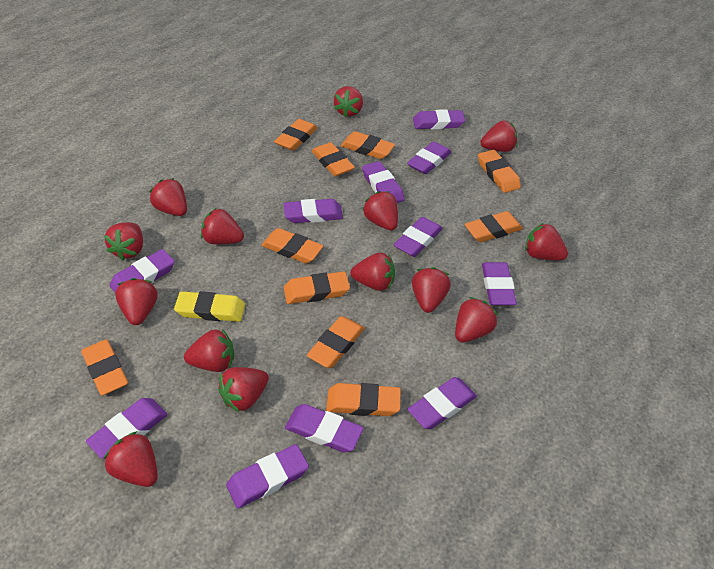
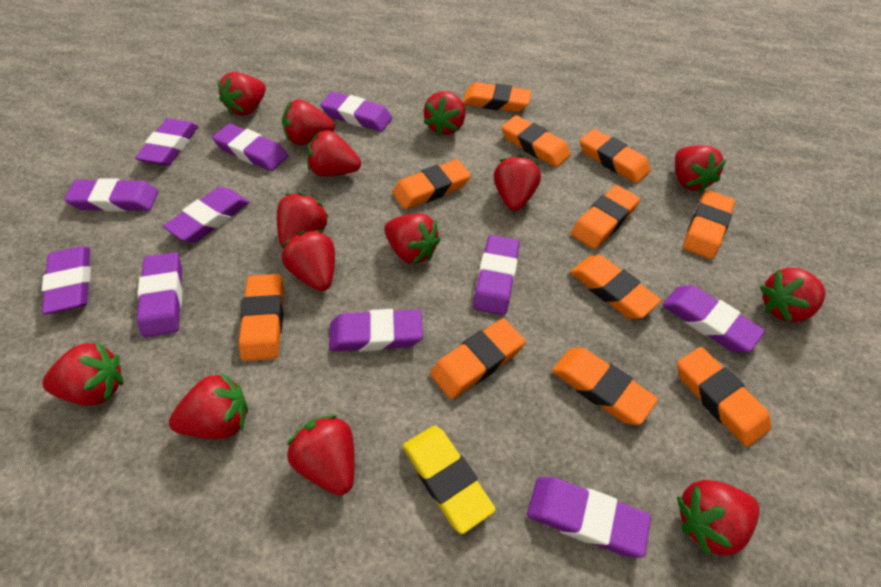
orange eraser: 10 -> 11

